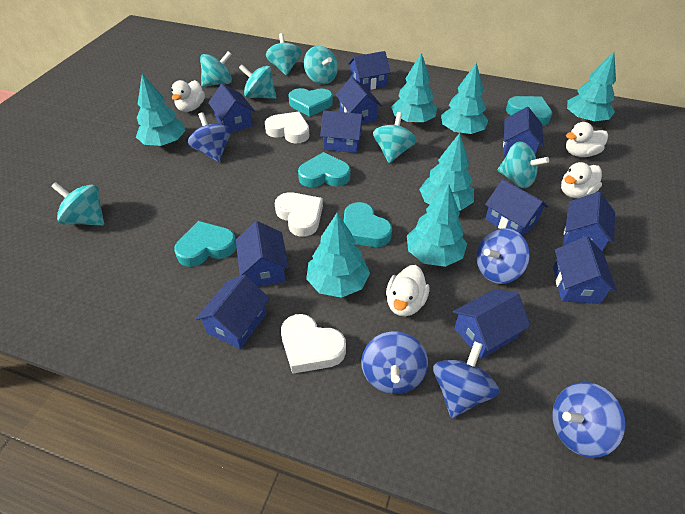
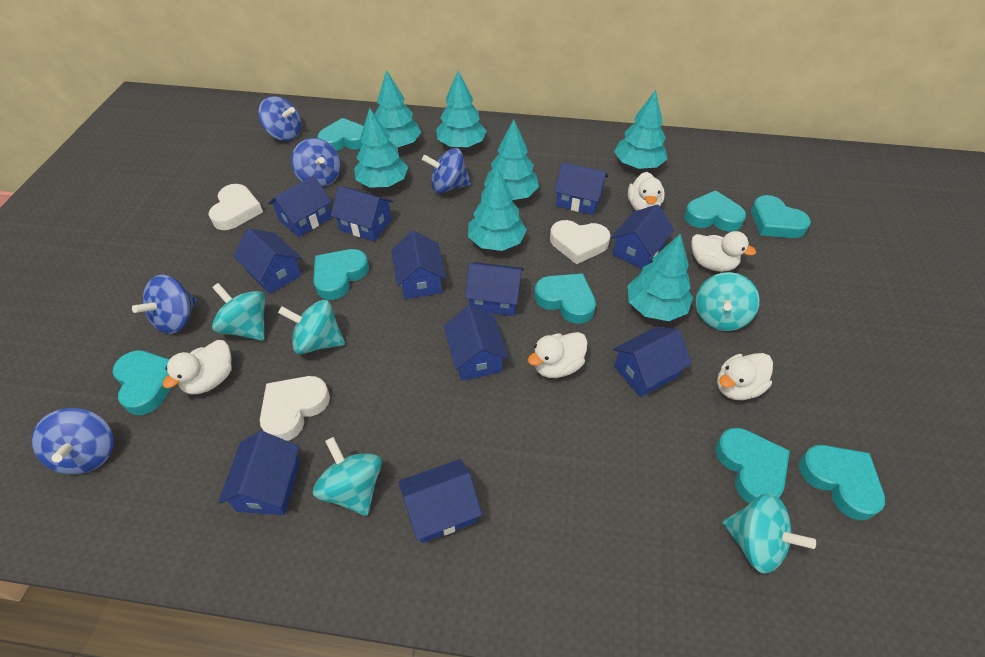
turquoise heart: 5 -> 8
turquoise spinning top: 7 -> 5
white duck: 4 -> 5

